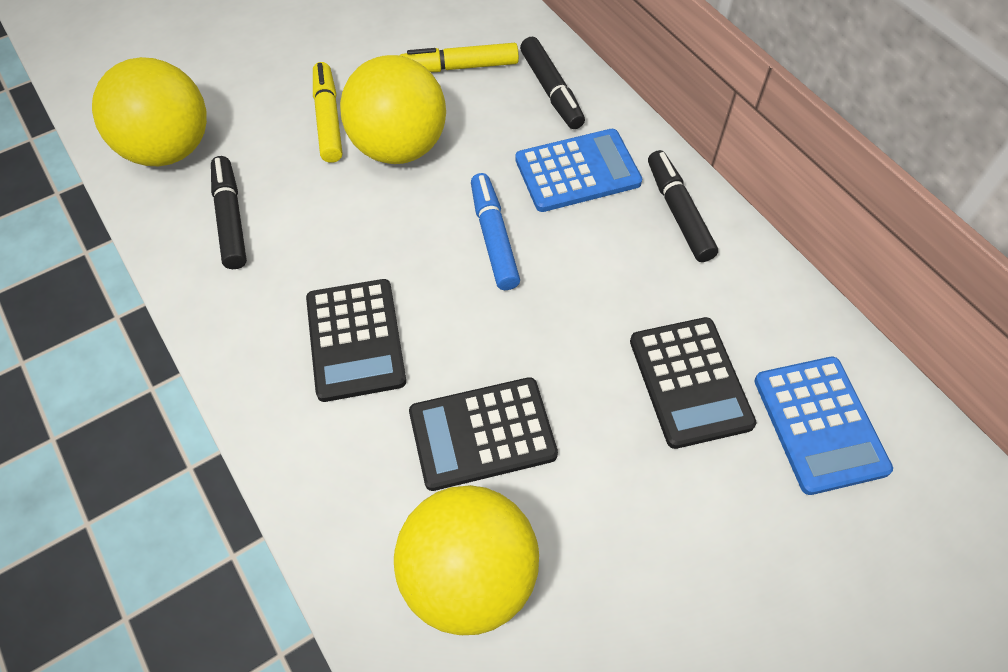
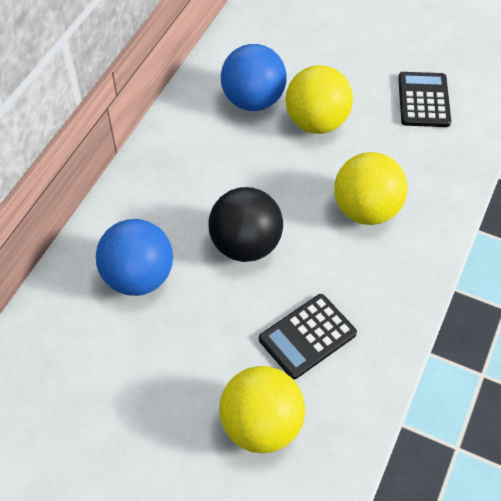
black ball: 0 -> 1
black calculator: 3 -> 2
black marker: 3 -> 0
blue ball: 0 -> 2
blue calculator: 2 -> 0
blue marker: 1 -> 0
yellow marker: 2 -> 0

